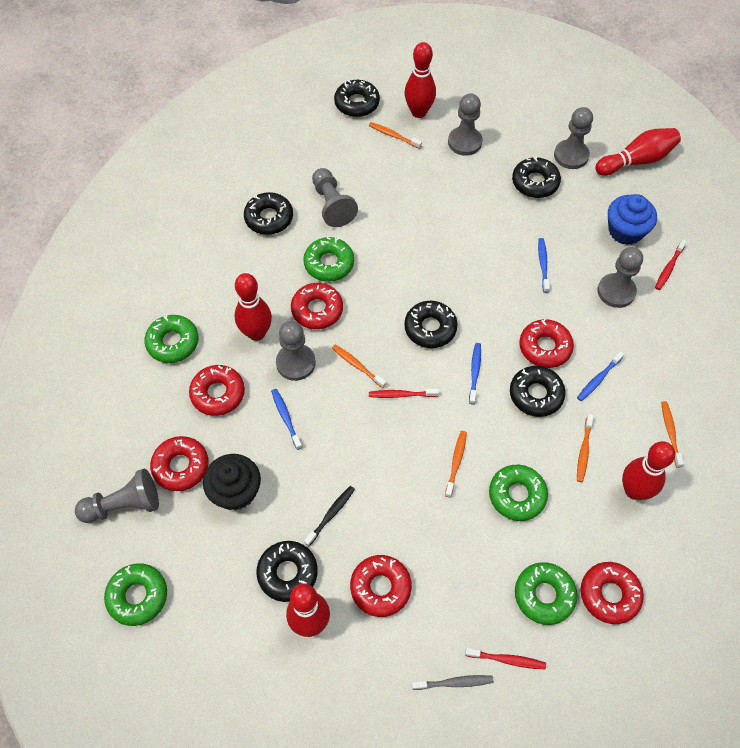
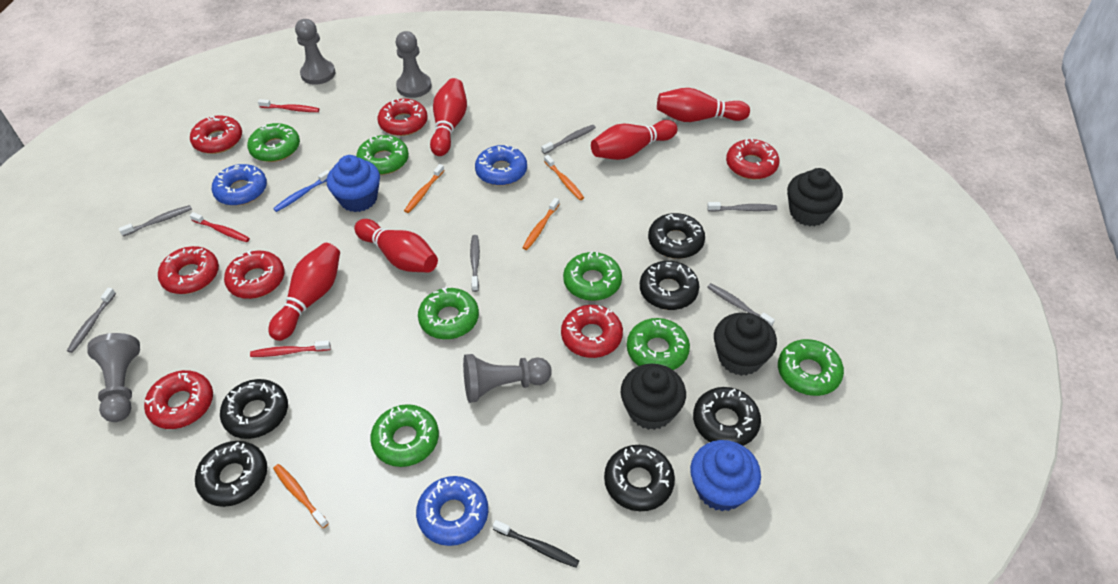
black cupcake: 1 -> 3
blue cupcake: 1 -> 2
blue donut: 0 -> 3
blue toothbrush: 4 -> 1
green donut: 5 -> 7
grey pawn: 6 -> 4
grey toothbrush: 1 -> 6
orange toothbrush: 5 -> 4
red donut: 6 -> 7

